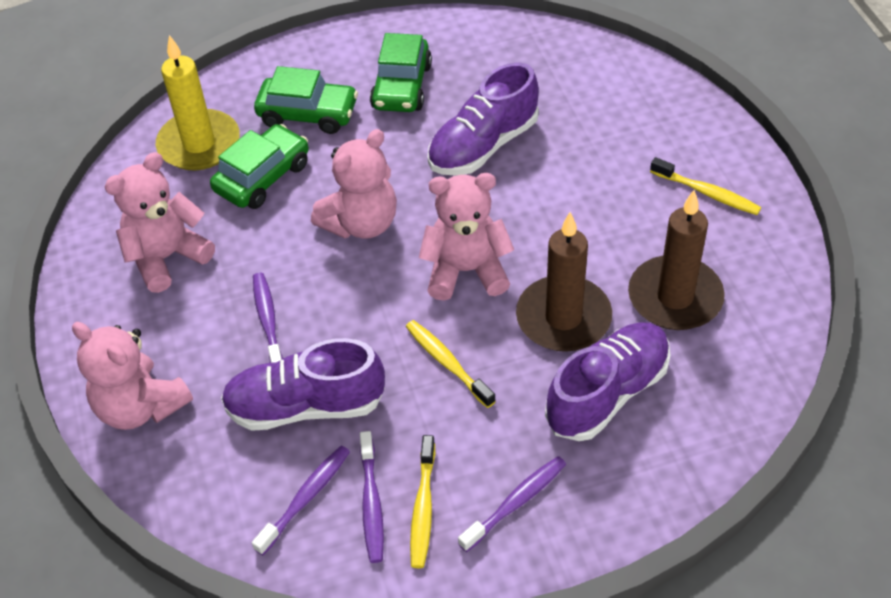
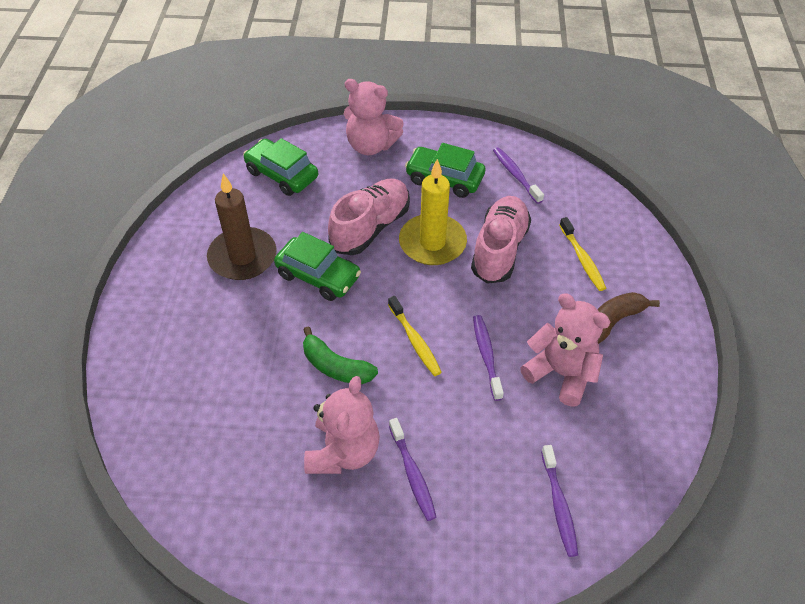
brown banana: 0 -> 1
brown candle: 2 -> 1
green banana: 0 -> 1
pink shoe: 0 -> 2
pink teddy bear: 4 -> 3
purple shoe: 3 -> 0
yellow toothbrush: 3 -> 2

